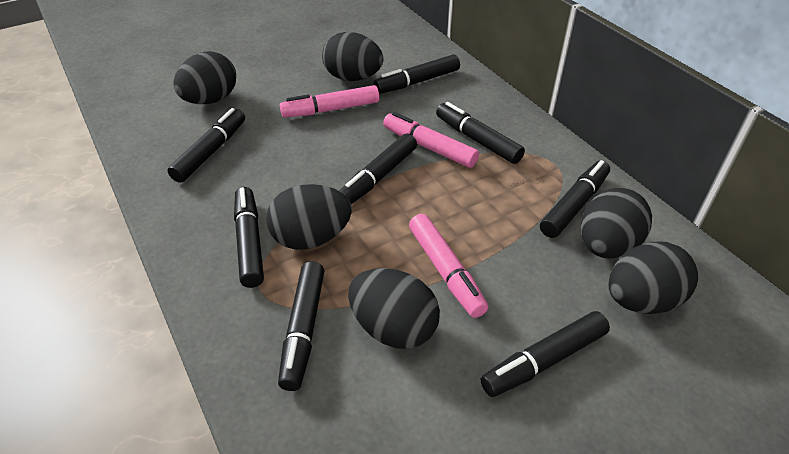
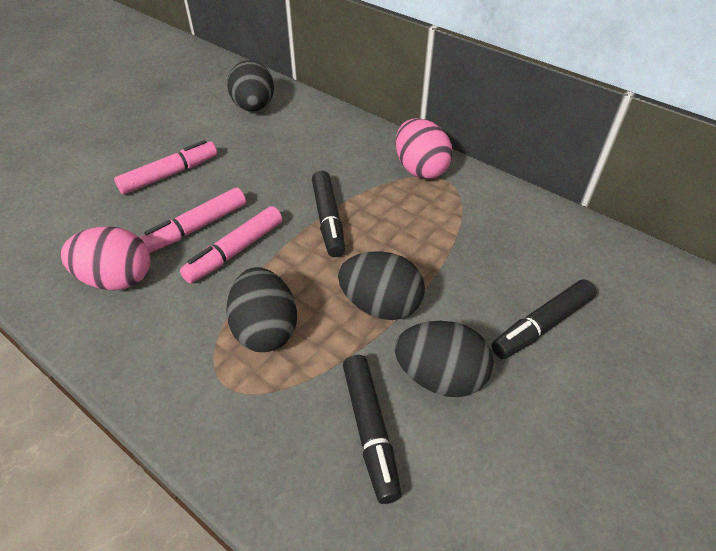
black egg: 6 -> 4
black marker: 8 -> 3
pink egg: 0 -> 2

